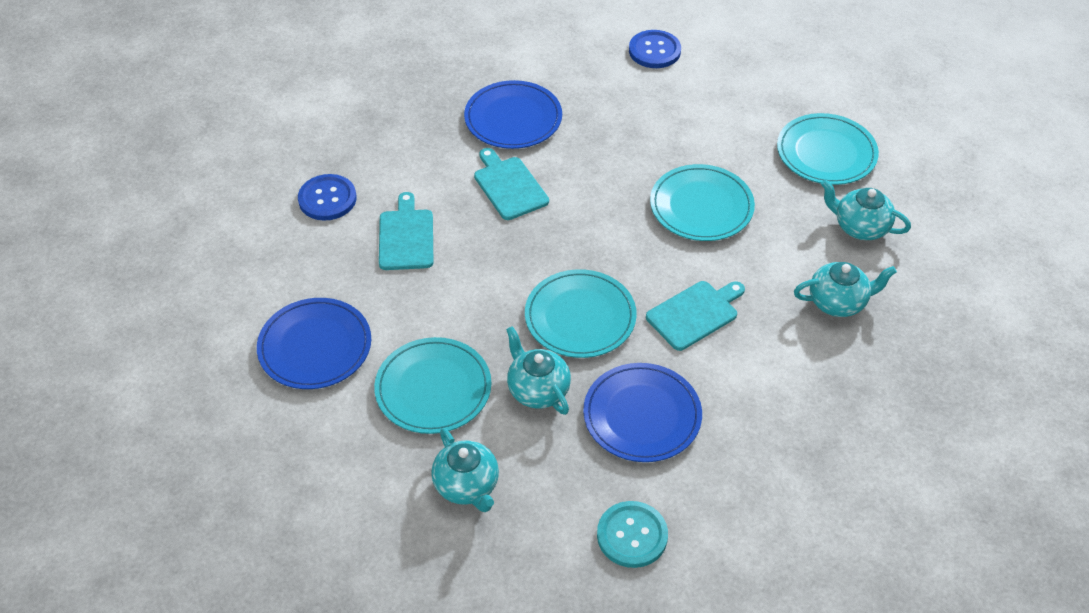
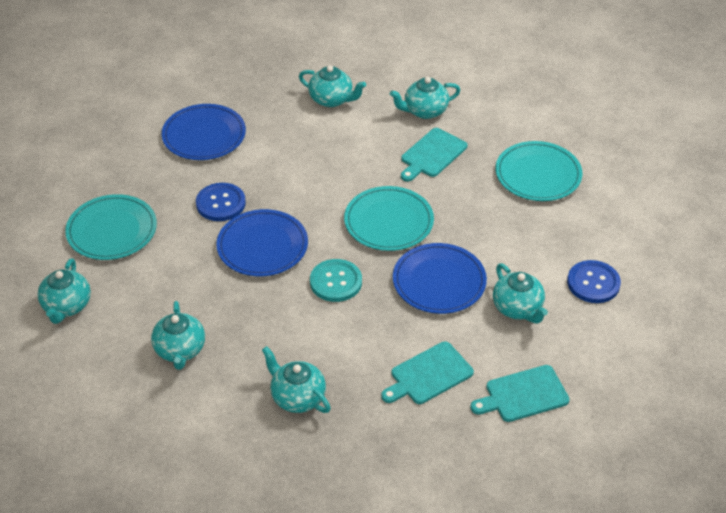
turquoise plate: 4 -> 3
turquoise teapot: 4 -> 6

